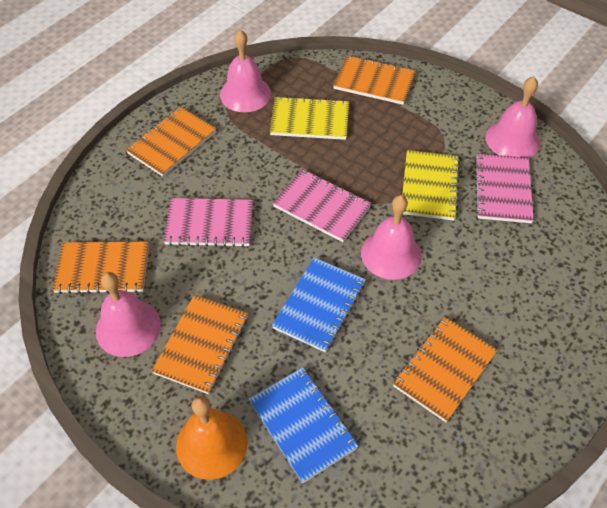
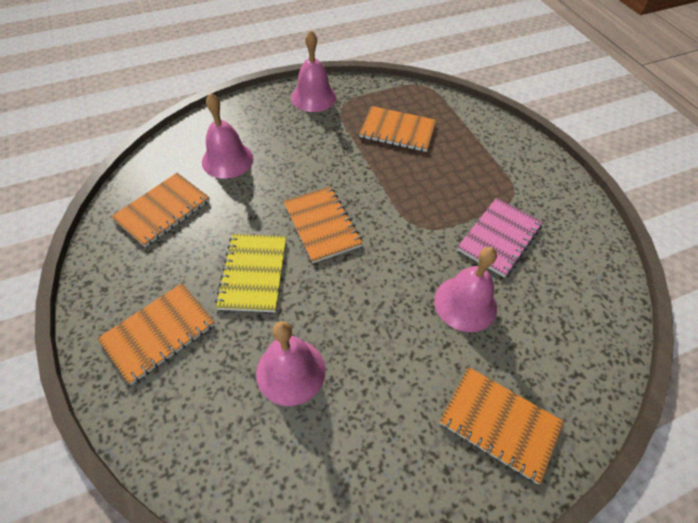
blue notebook: 2 -> 0
orange bell: 1 -> 0
pink notebook: 3 -> 1
yellow notebook: 2 -> 1

